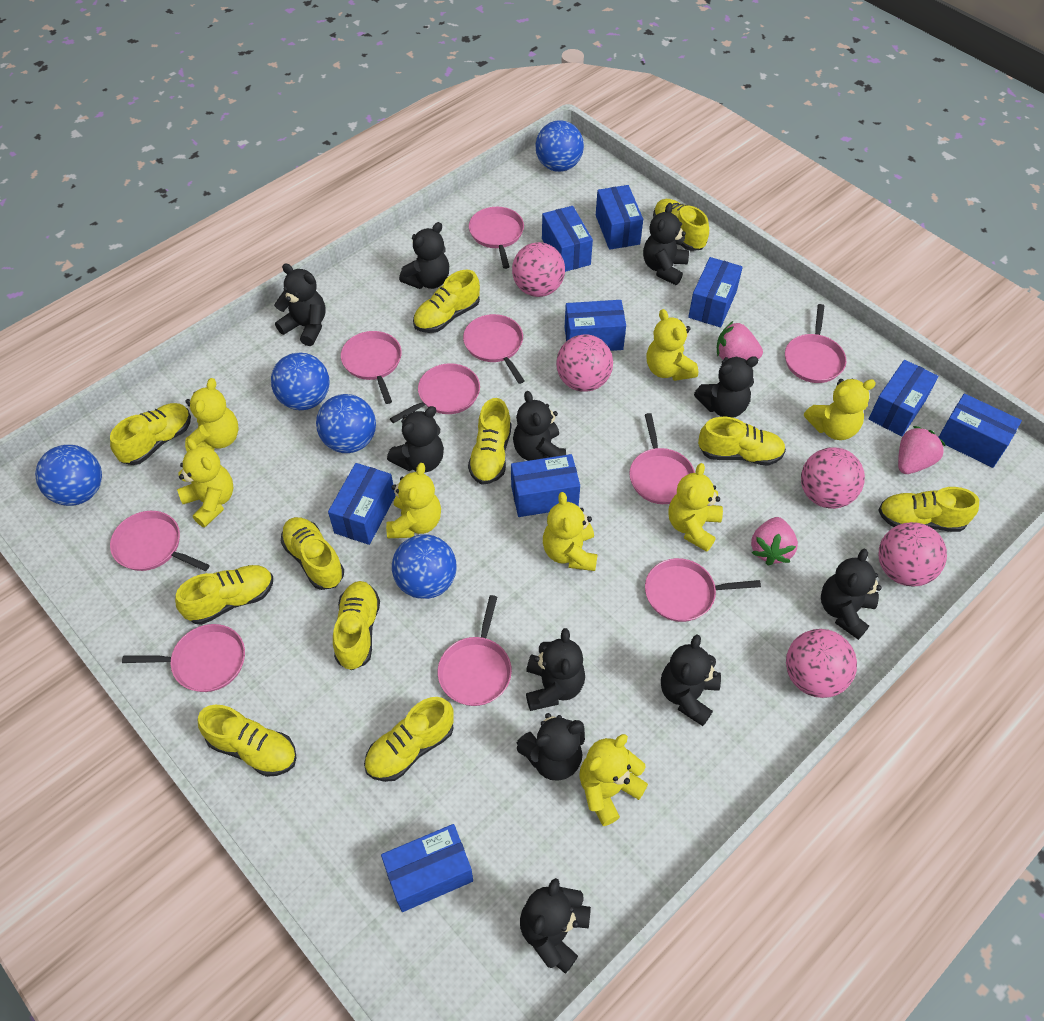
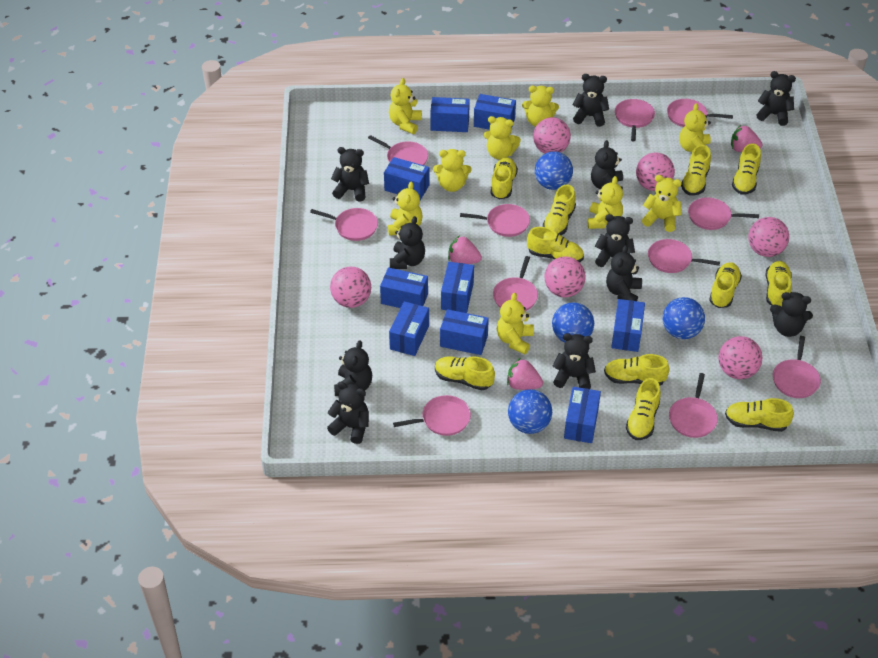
blue ball: 5 -> 4
pink ball: 5 -> 6
pink pan: 10 -> 11
yellow teddy bear: 8 -> 9

